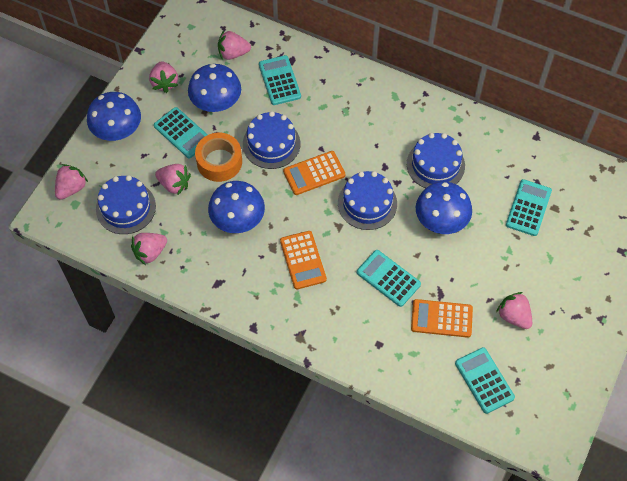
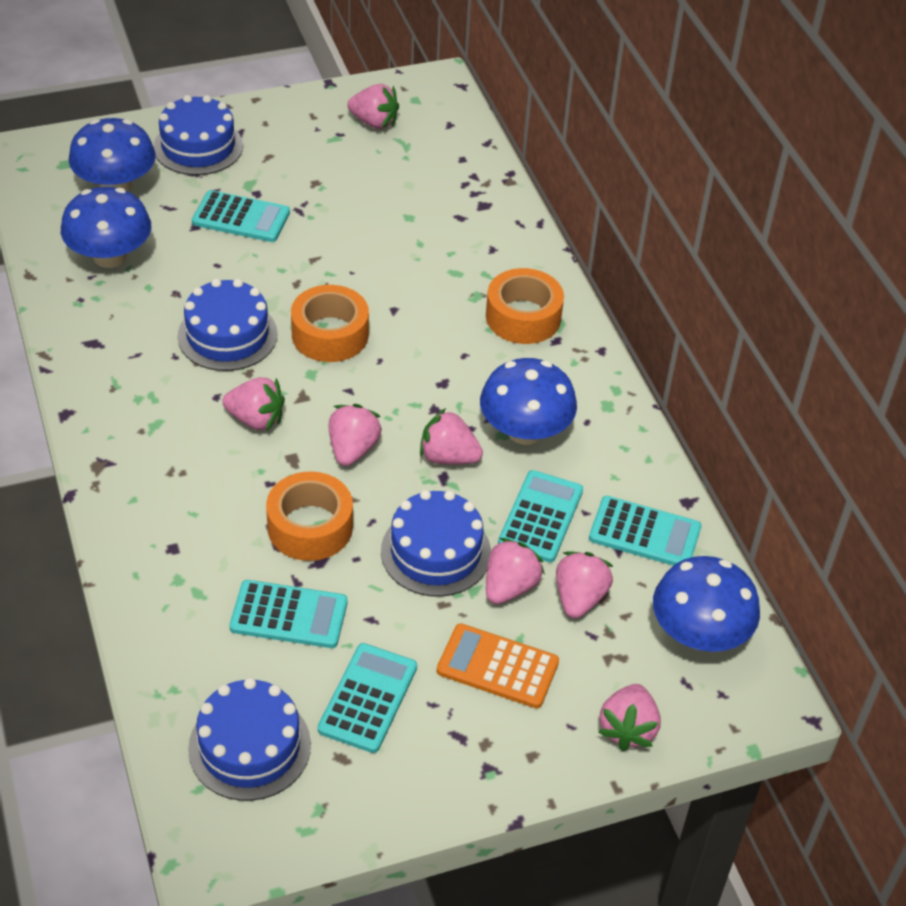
orange calculator: 3 -> 1
orange tape: 1 -> 3
pink strawberry: 6 -> 7

